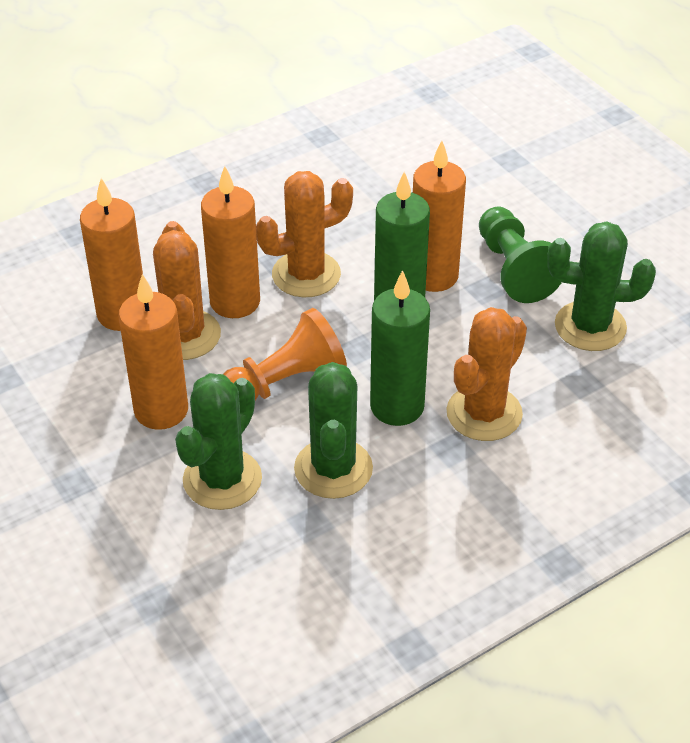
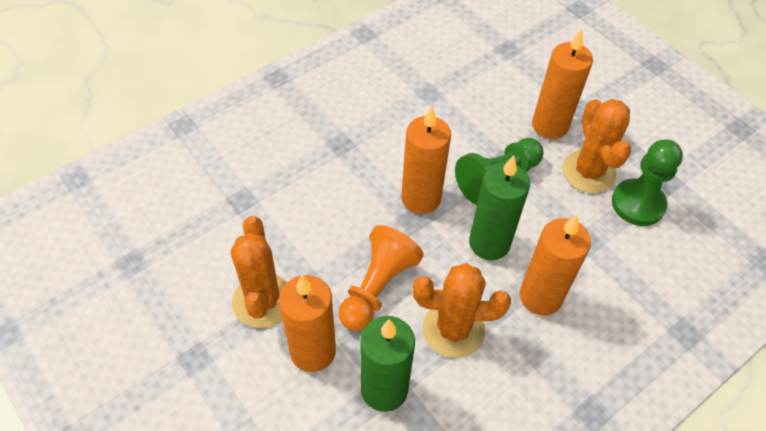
green cactus: 3 -> 0
green pawn: 1 -> 2

